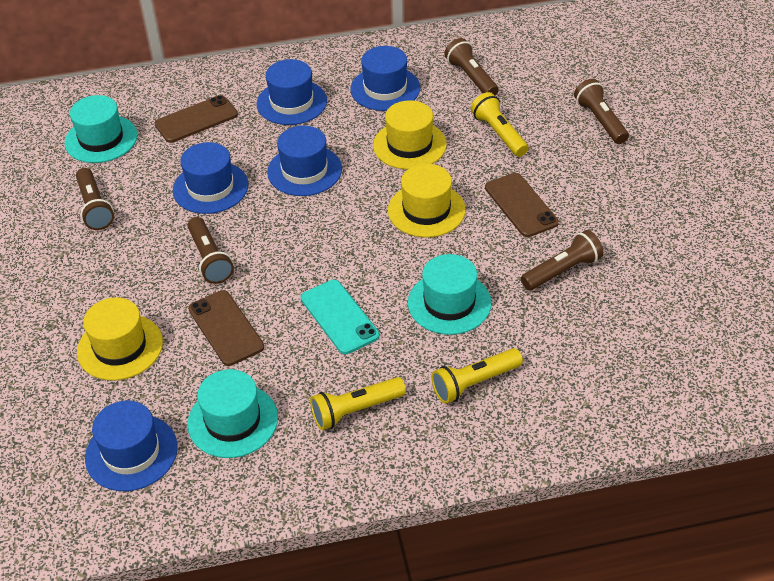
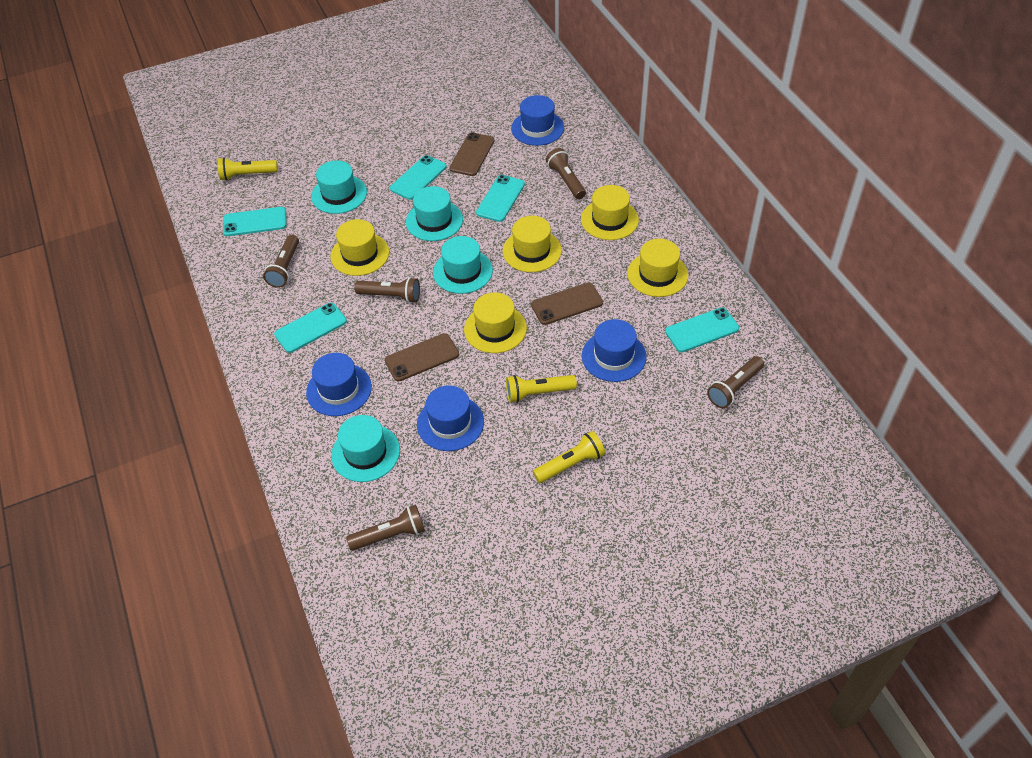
blue hat: 5 -> 4
turquoise hat: 3 -> 4
turquoise phone: 1 -> 5
yellow hat: 3 -> 5

